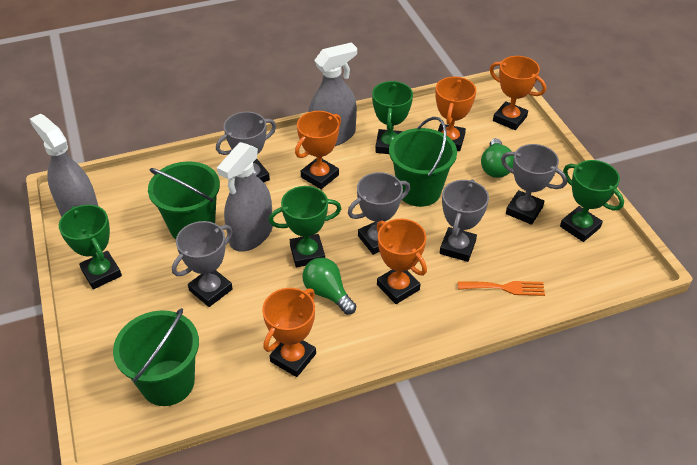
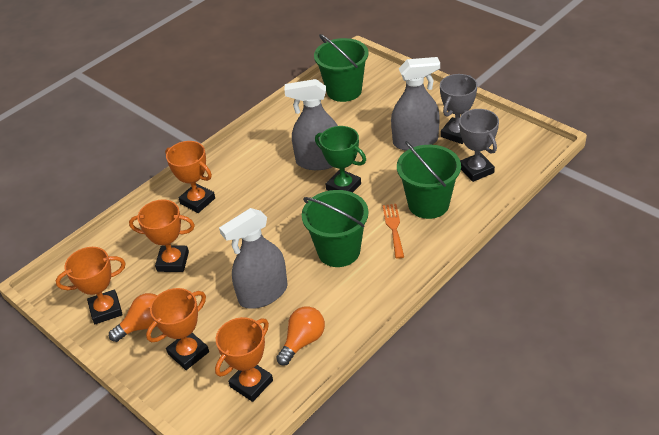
green light bulb: 2 -> 0
green trophy: 4 -> 1
grey trophy: 5 -> 2
orange light bulb: 0 -> 2

